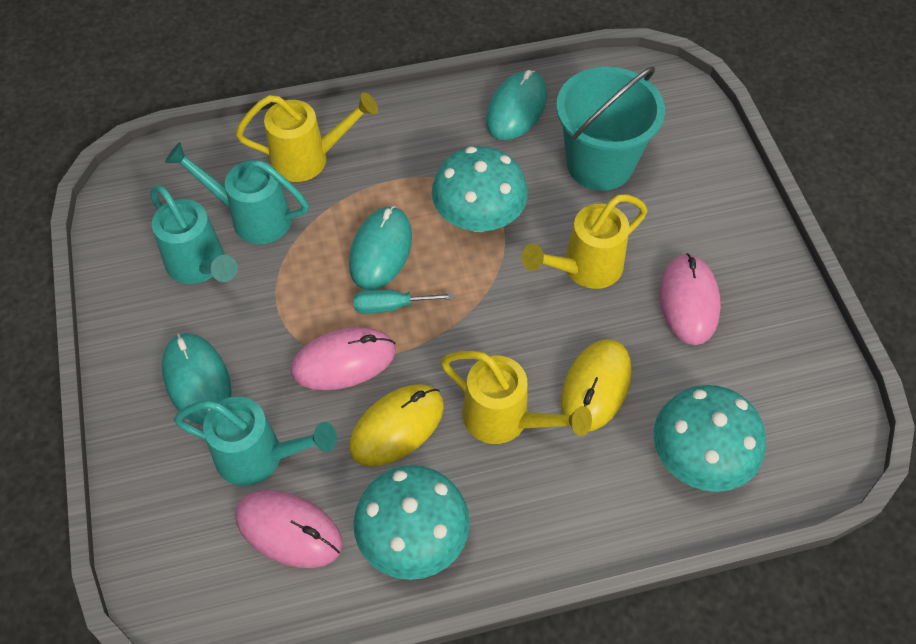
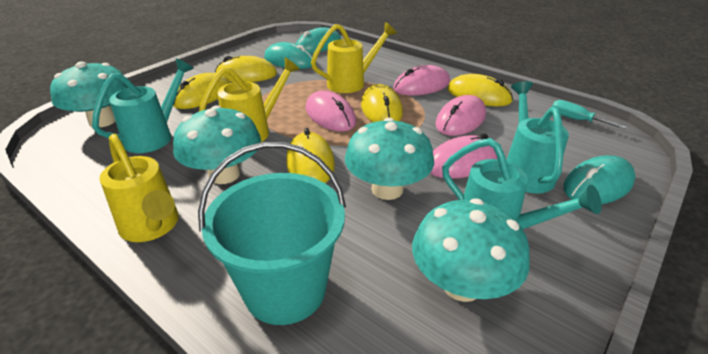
pink mouse: 3 -> 4
turquoise mushroom: 3 -> 4
yellow mouse: 2 -> 5

